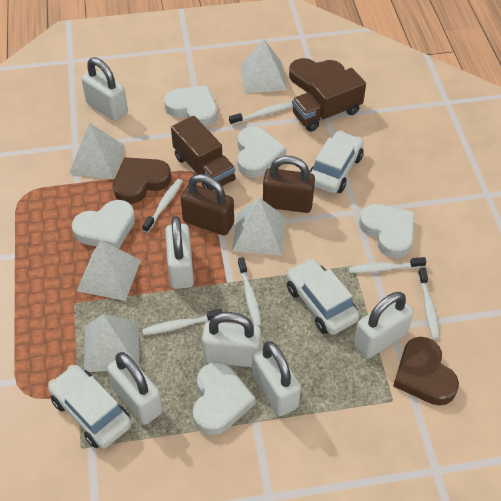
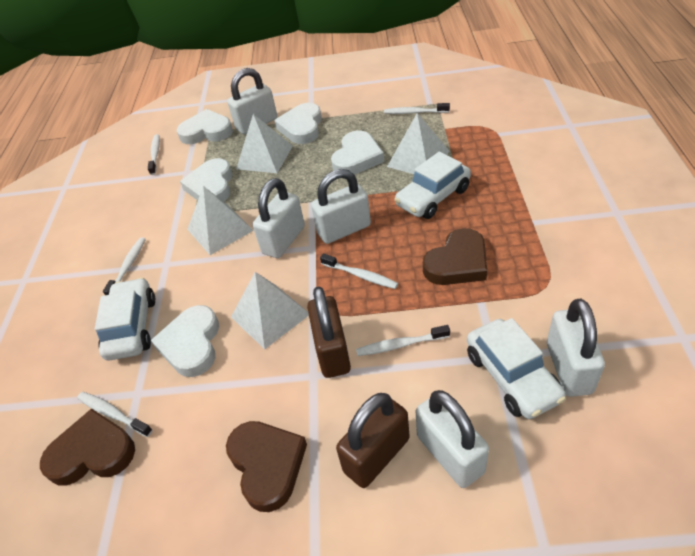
brown truck: 2 -> 0
white padlock: 6 -> 5
white pyramid: 5 -> 4

